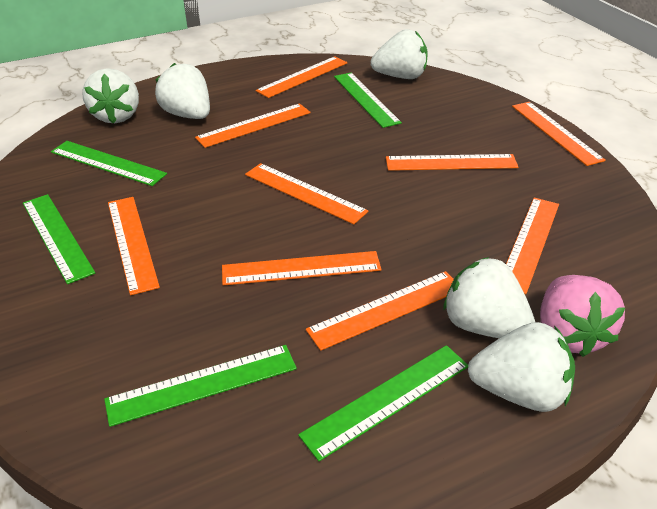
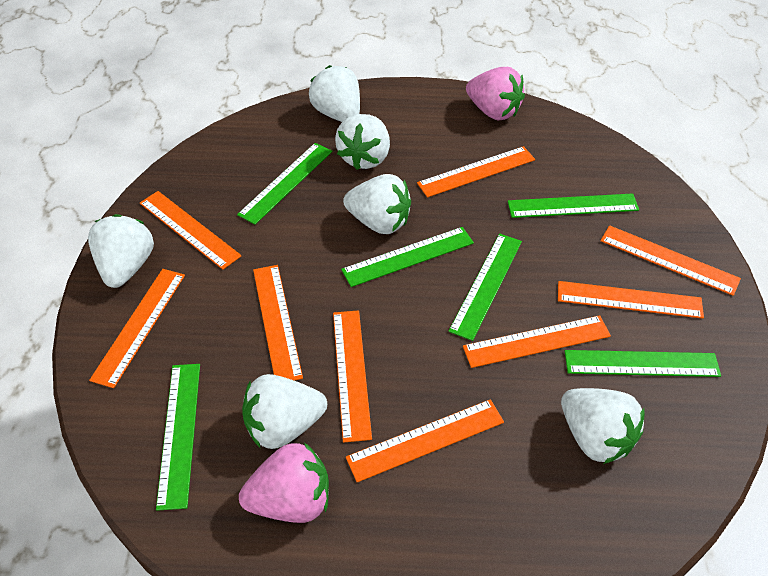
green ruler: 5 -> 6
pink strawberry: 1 -> 2
white strawberry: 5 -> 6

